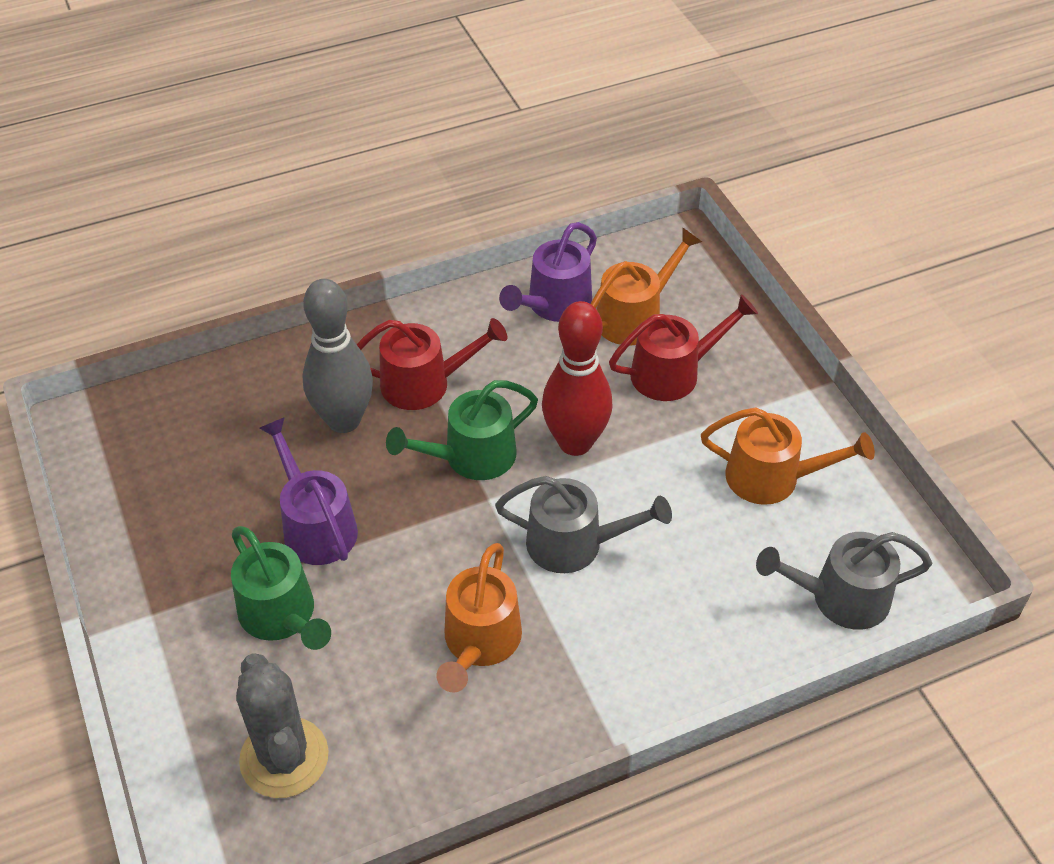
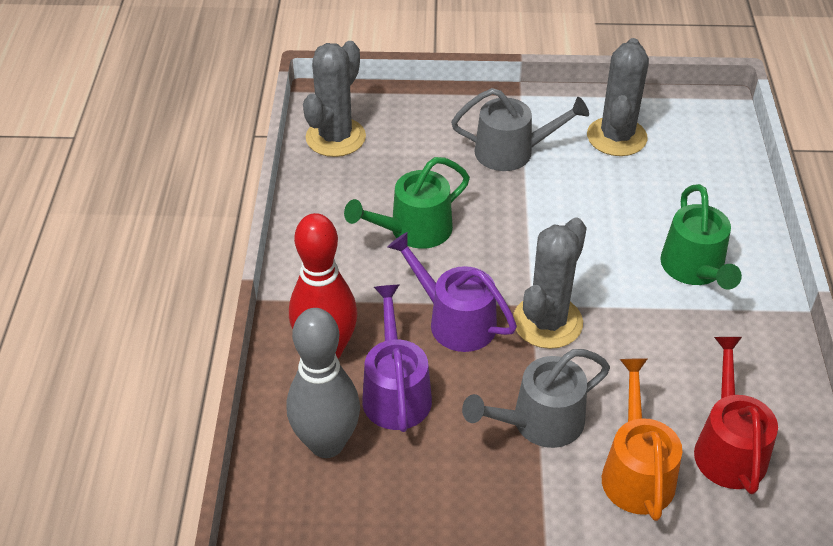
grey cactus: 1 -> 3
orange watering can: 3 -> 1
red watering can: 2 -> 1

